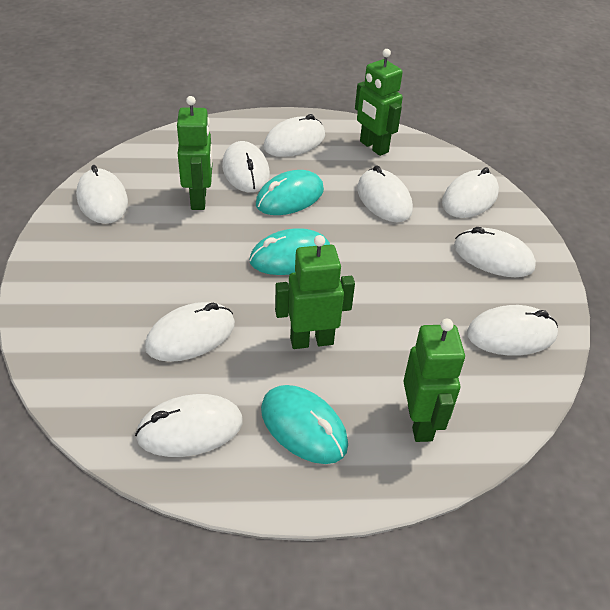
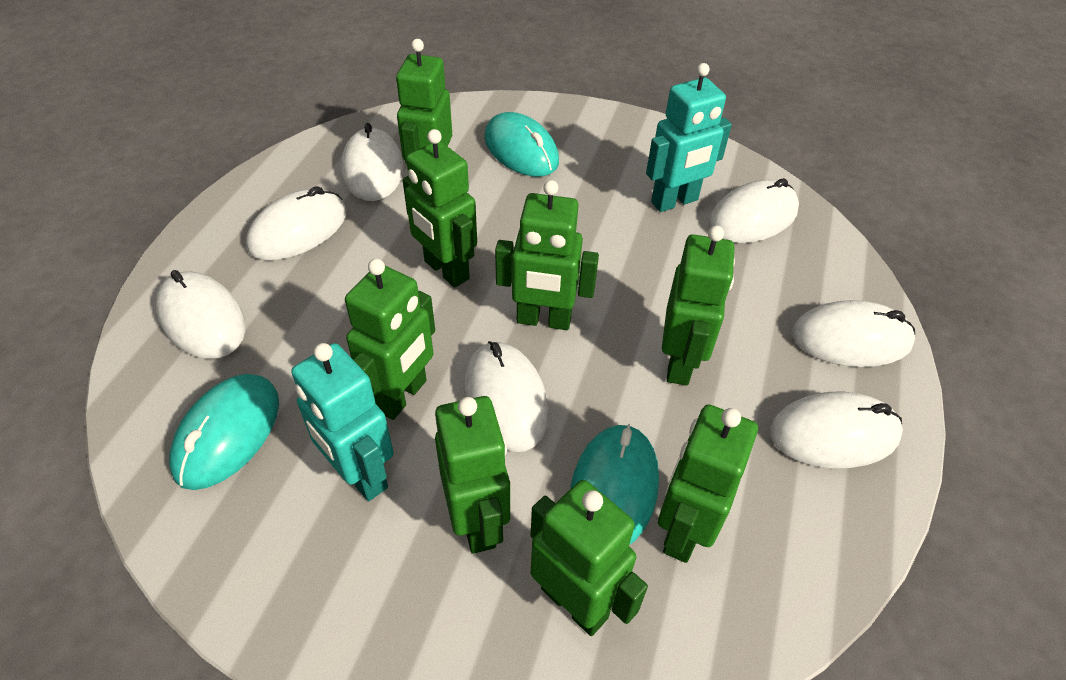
green robot: 4 -> 8
turquoise robot: 0 -> 2
white mouse: 9 -> 7

